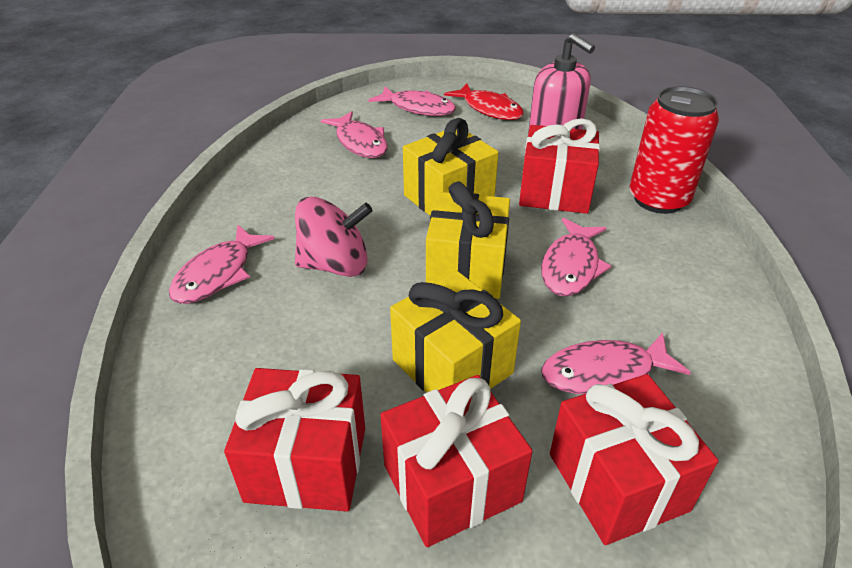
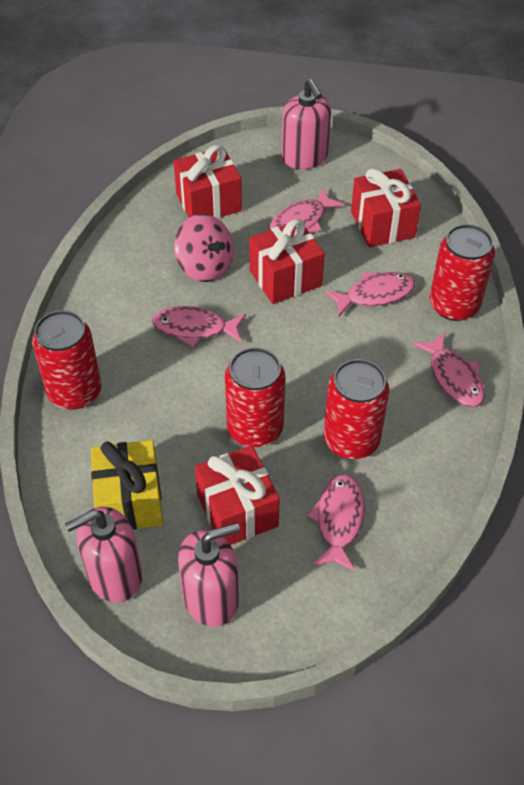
pink soap dispenser: 1 -> 3
red can: 1 -> 4
red fish: 1 -> 0
yellow gift: 3 -> 1

